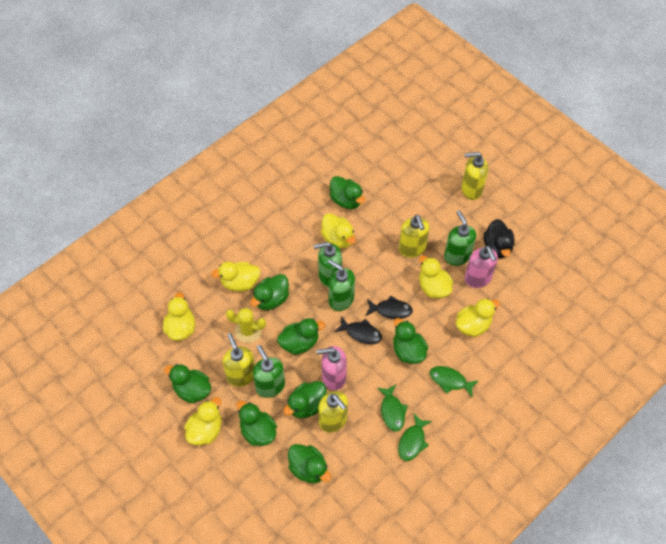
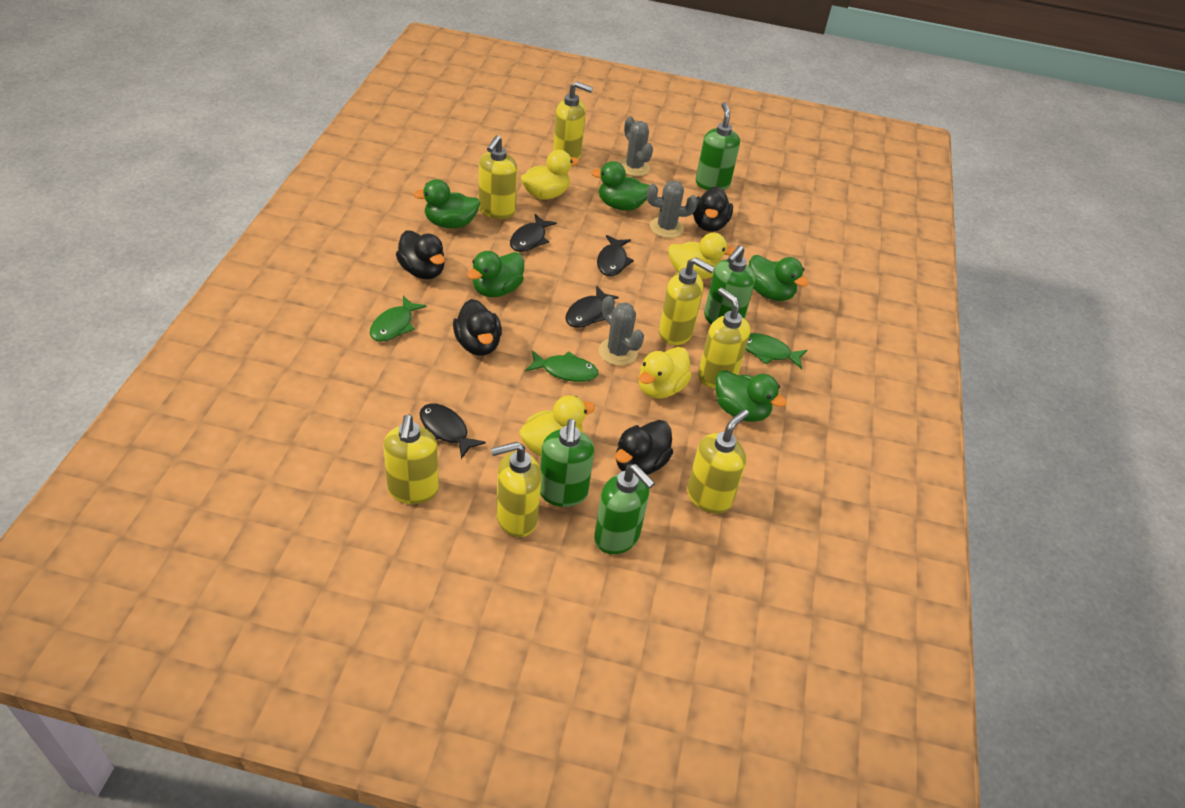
black duck: 1 -> 4
black fish: 2 -> 4
green duck: 8 -> 5
grey cactus: 0 -> 3
pink soap dispenser: 2 -> 0
yellow cactus: 1 -> 0
yellow duck: 6 -> 4
yellow soap dispenser: 4 -> 7

